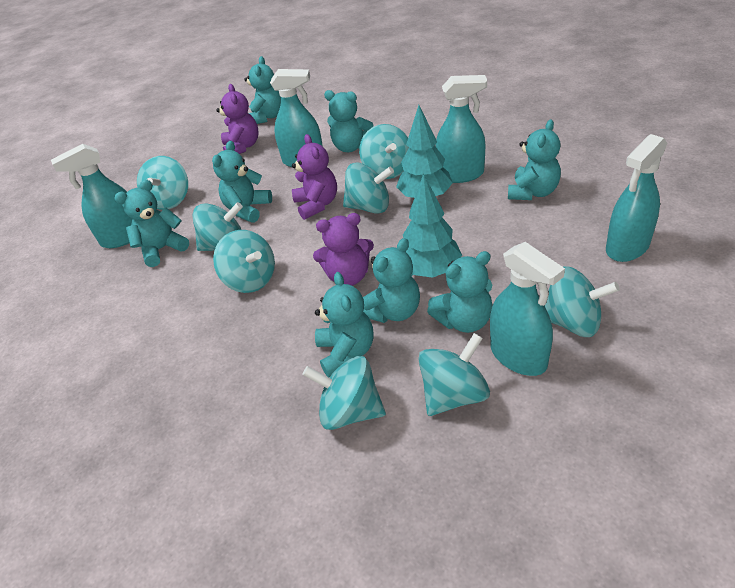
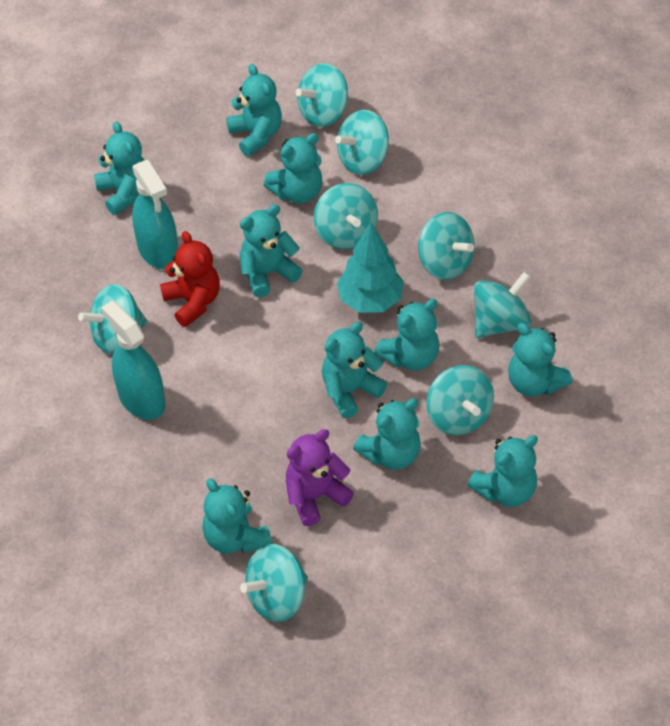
purple teddy bear: 3 -> 1
red teddy bear: 0 -> 1
turquoise spray bottle: 5 -> 2
turquoise teddy bear: 8 -> 10
turquoise tree: 2 -> 1

